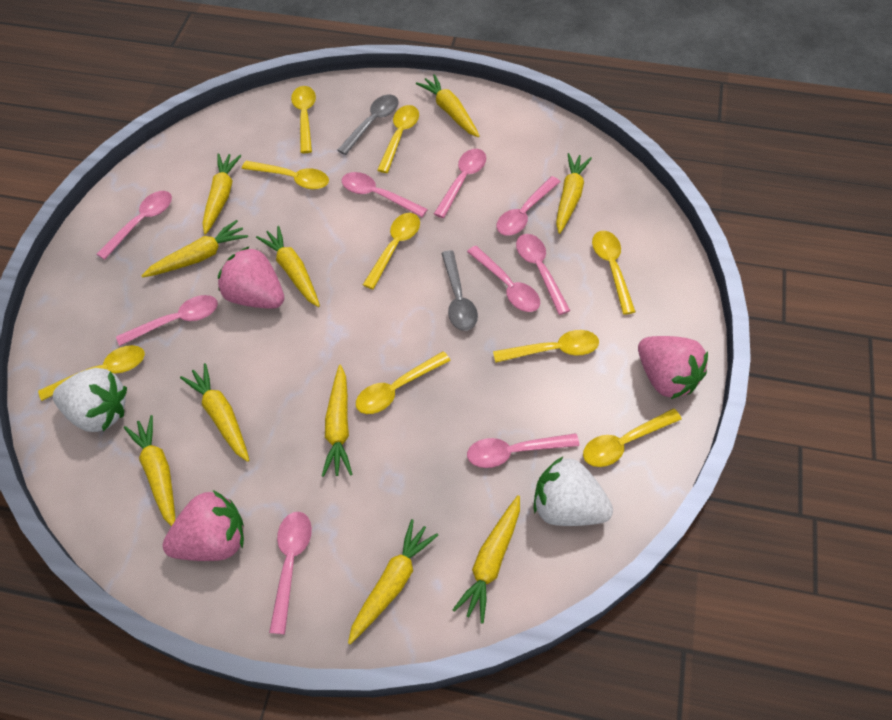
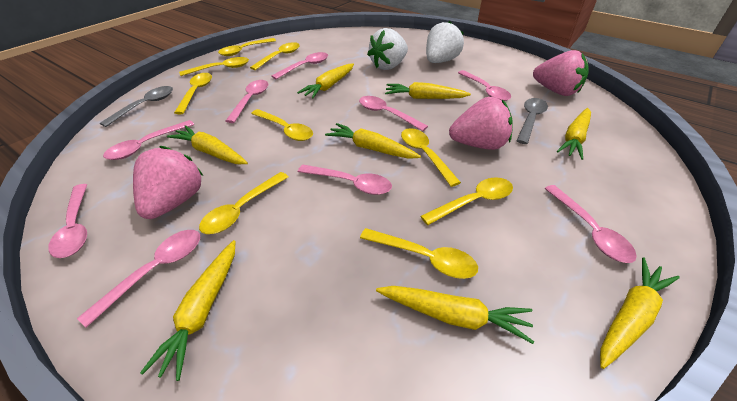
yellow carrot: 10 -> 8

